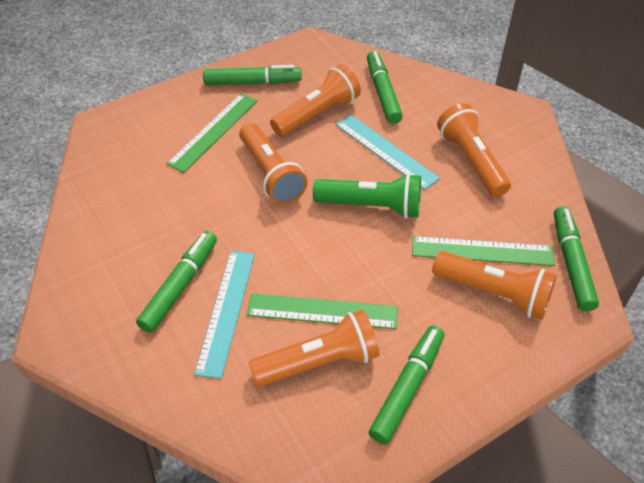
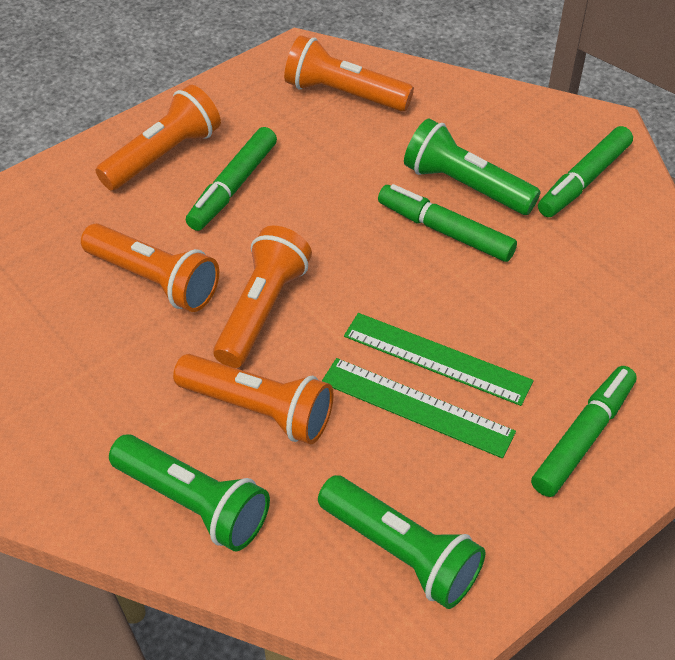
green flashlight: 1 -> 3
green marker: 5 -> 4
green ruler: 3 -> 2
turquoise ruler: 2 -> 0

